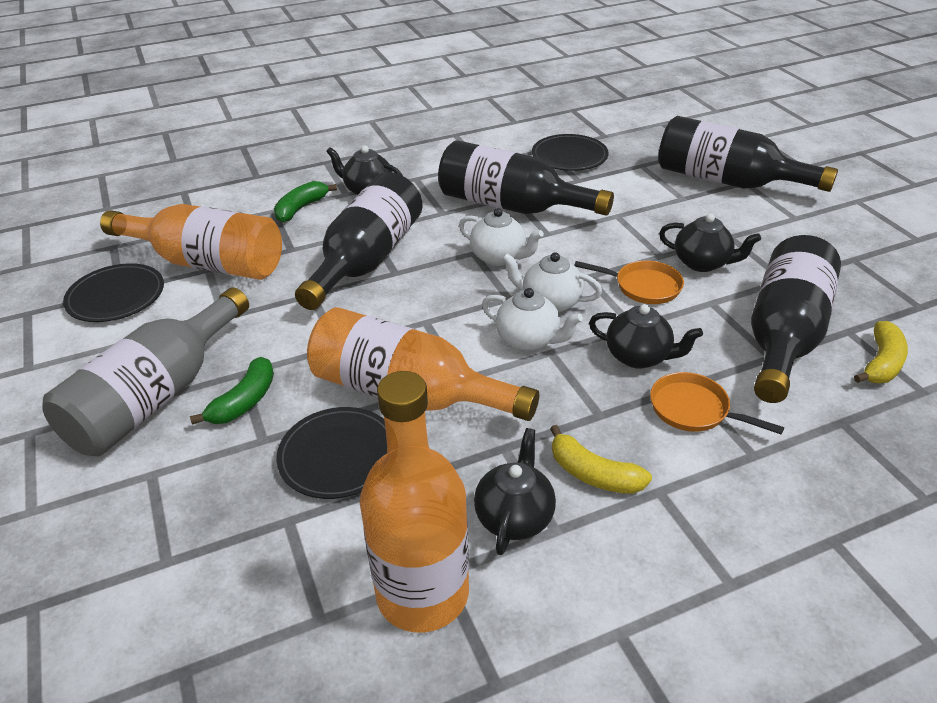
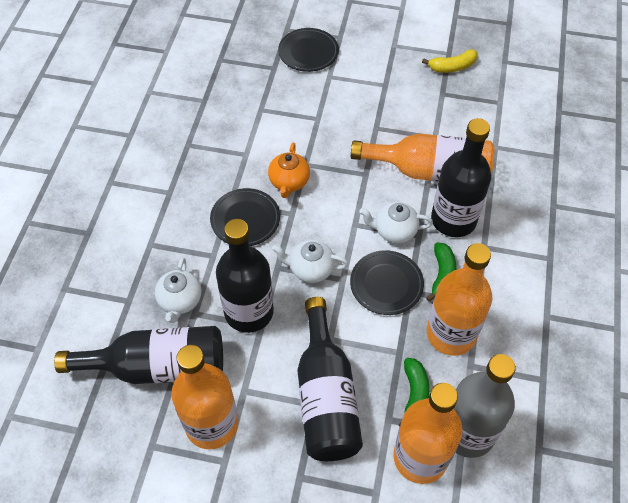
black teapot: 4 -> 0
orange bottle: 3 -> 4
orange pan: 2 -> 0
orange teapot: 0 -> 1
yellow banana: 2 -> 1

